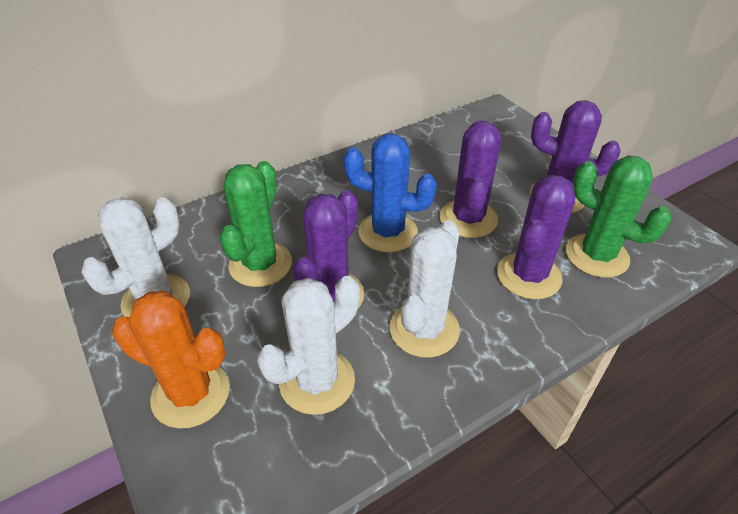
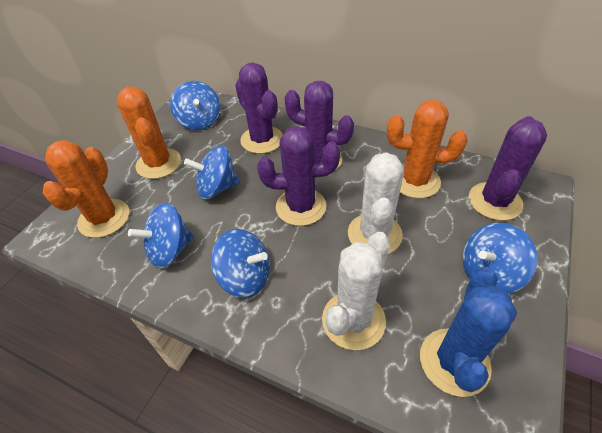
blue spinning top: 0 -> 5
green cactus: 2 -> 0
orange cactus: 1 -> 3
white cactus: 3 -> 2

